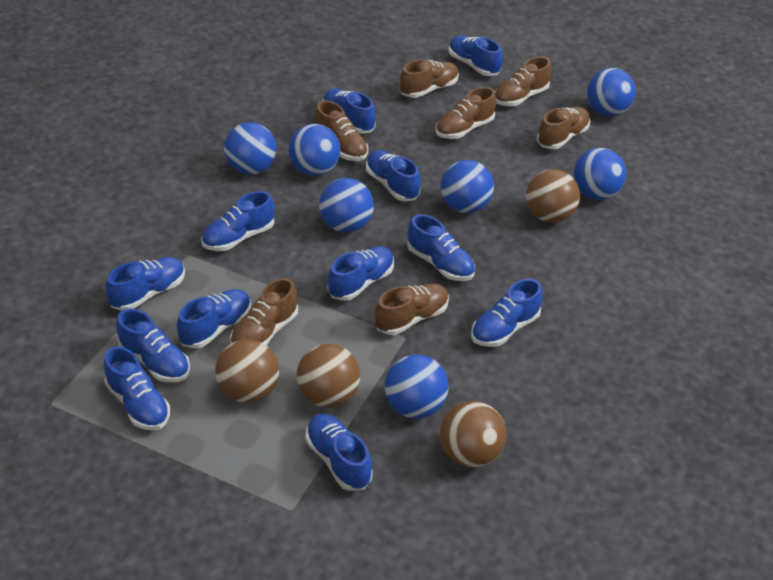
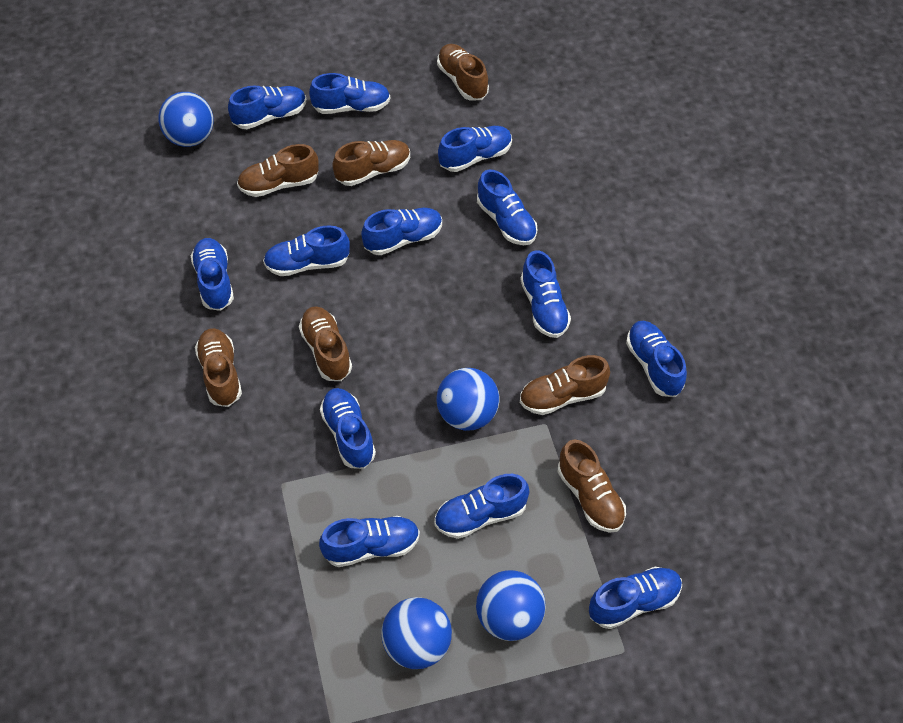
blue ball: 7 -> 4
blue shoe: 12 -> 13
brown ball: 4 -> 0

